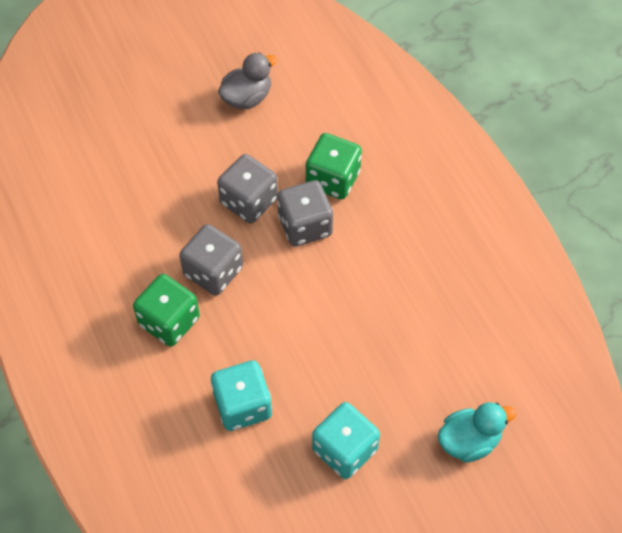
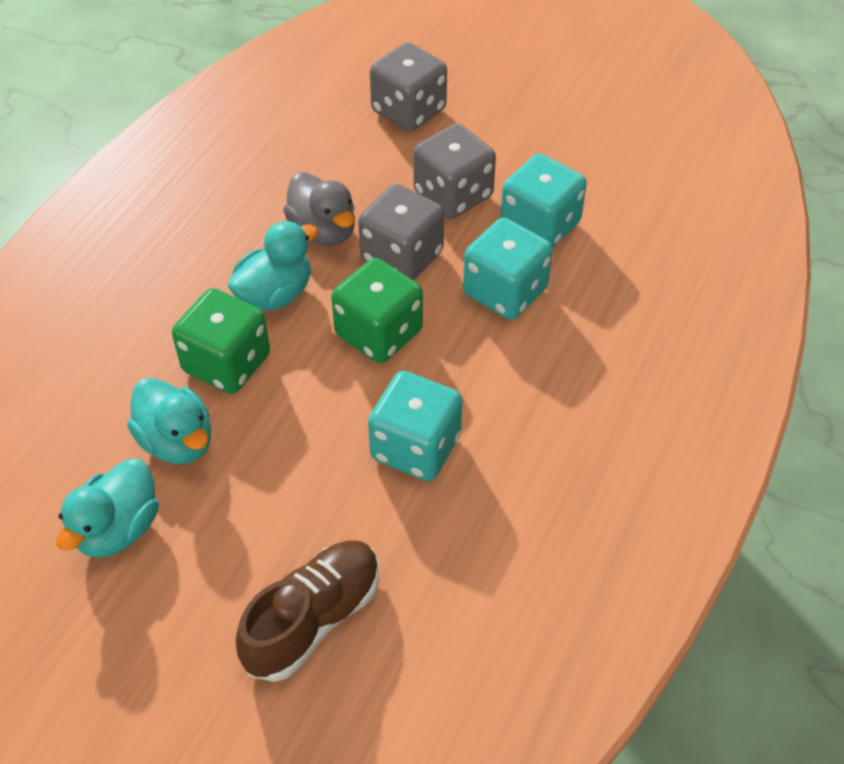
brown shoe: 0 -> 1
turquoise dice: 2 -> 3
turquoise duck: 1 -> 3

